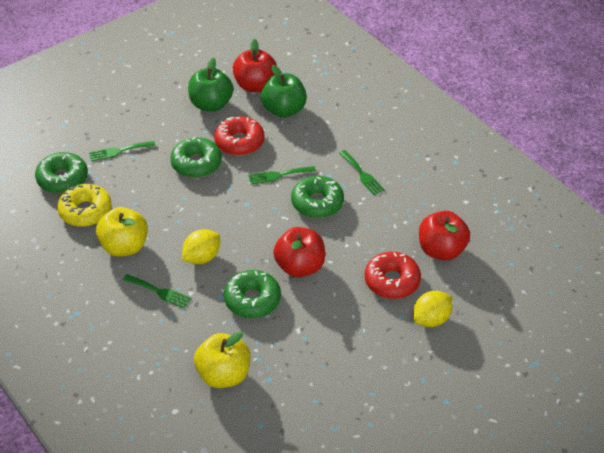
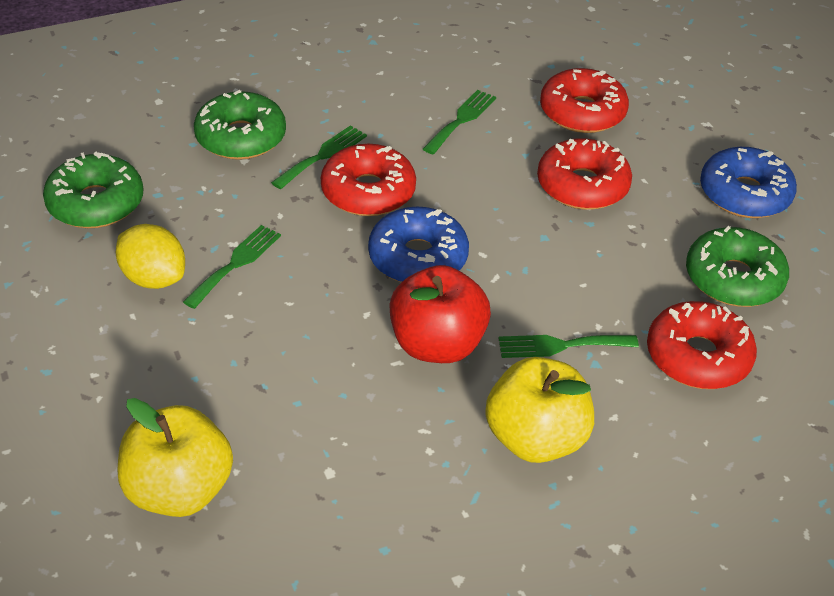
blue donut: 0 -> 2
green apple: 2 -> 0
green donut: 4 -> 3
red apple: 3 -> 1
red donut: 2 -> 4
yellow donut: 1 -> 0
yellow lemon: 2 -> 1

